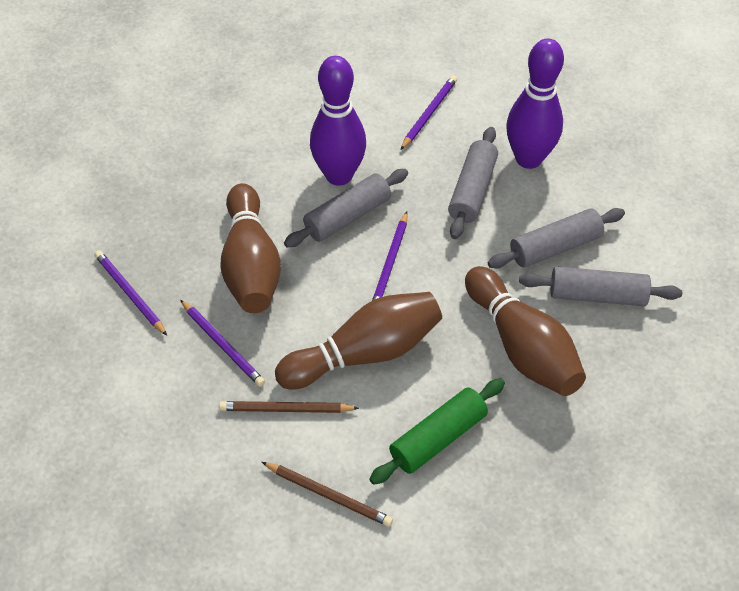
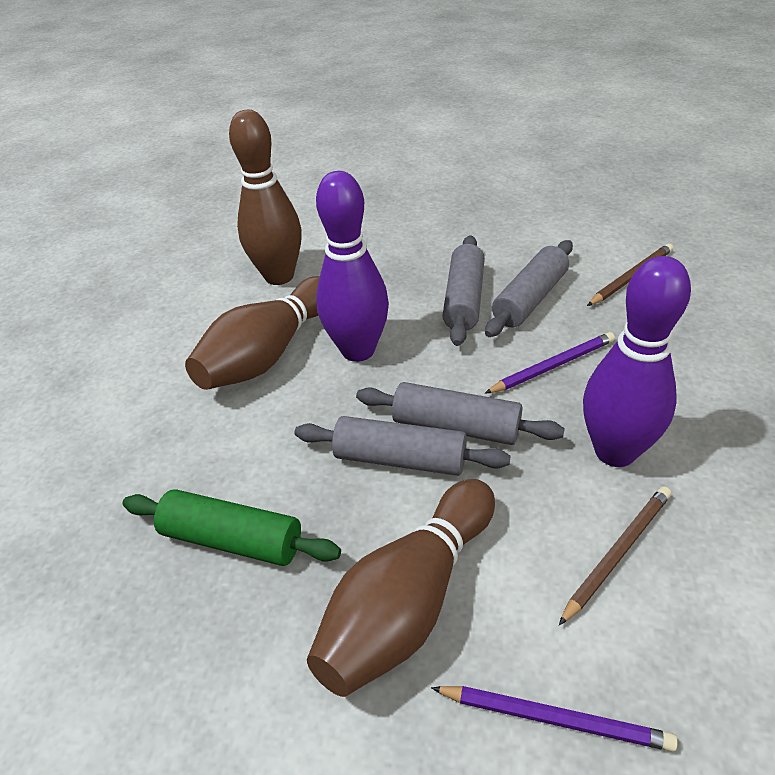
purple pencil: 4 -> 2

